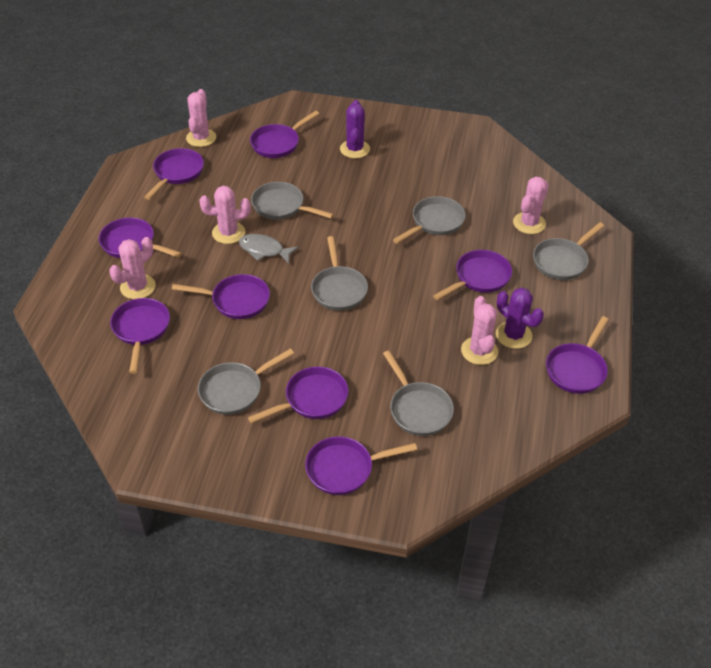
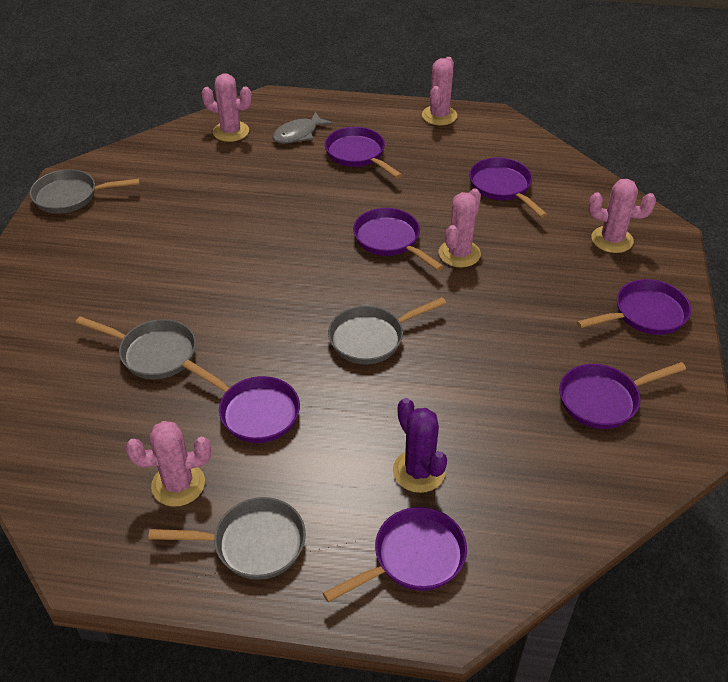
grey pan: 6 -> 4
purple cactus: 2 -> 1
purple pan: 9 -> 7

